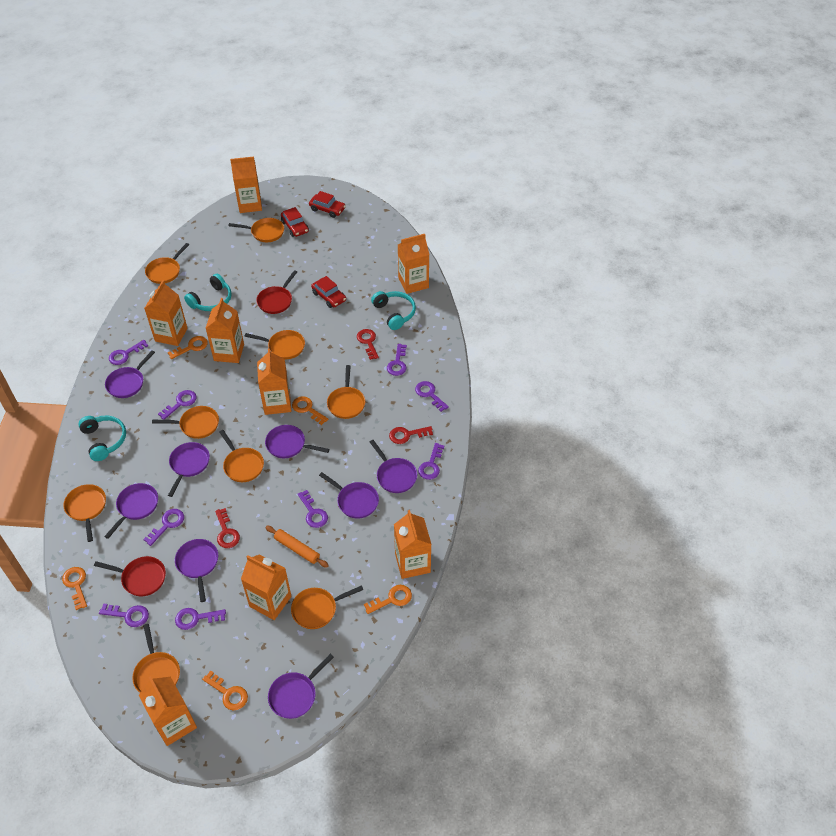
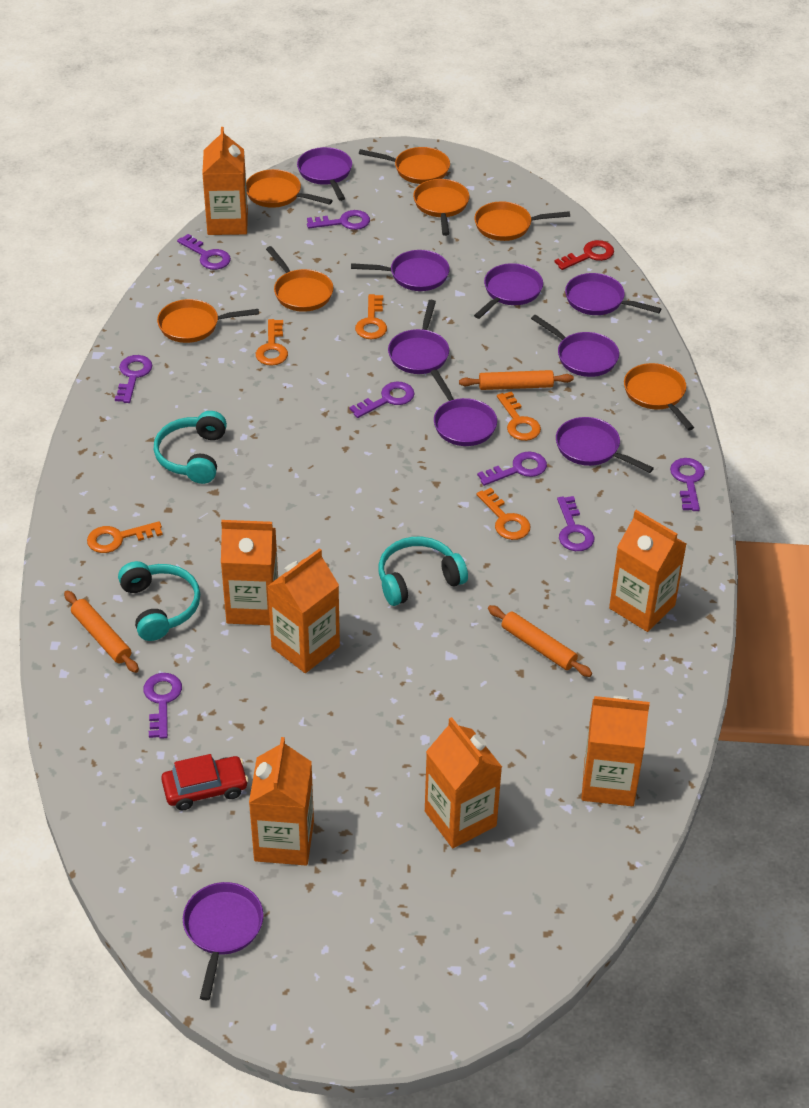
orange carton: 8 -> 7
orange pan: 9 -> 7
orange rolling pin: 1 -> 3
purple key: 9 -> 8
purple pan: 8 -> 9
red car: 3 -> 1
red key: 3 -> 1
red pan: 2 -> 0

